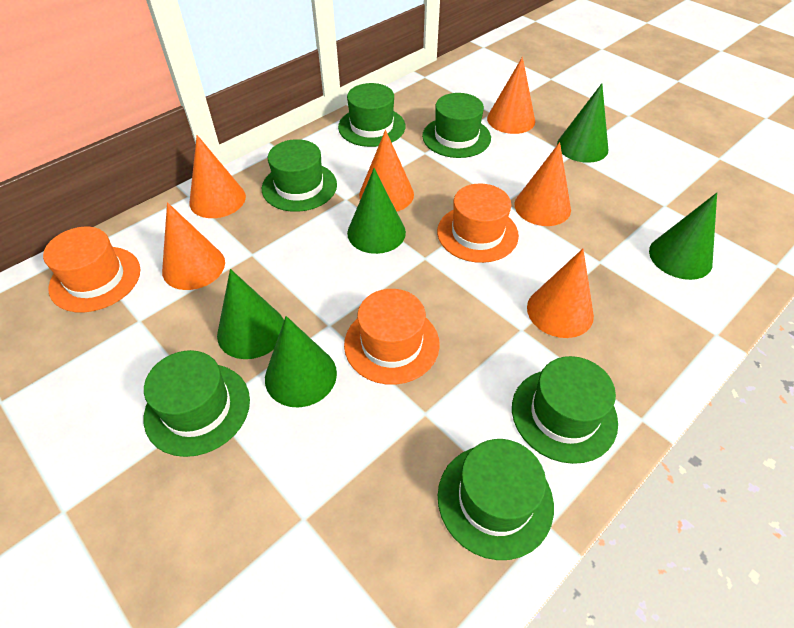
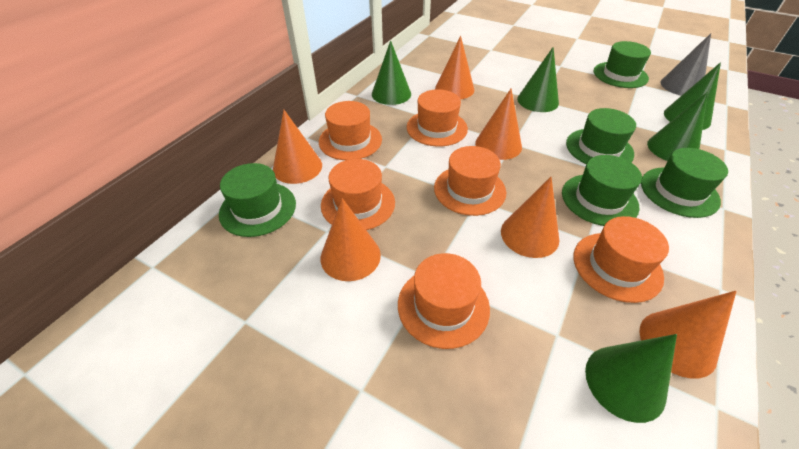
green hat: 6 -> 5
grey cone: 0 -> 1
orange hat: 3 -> 6

